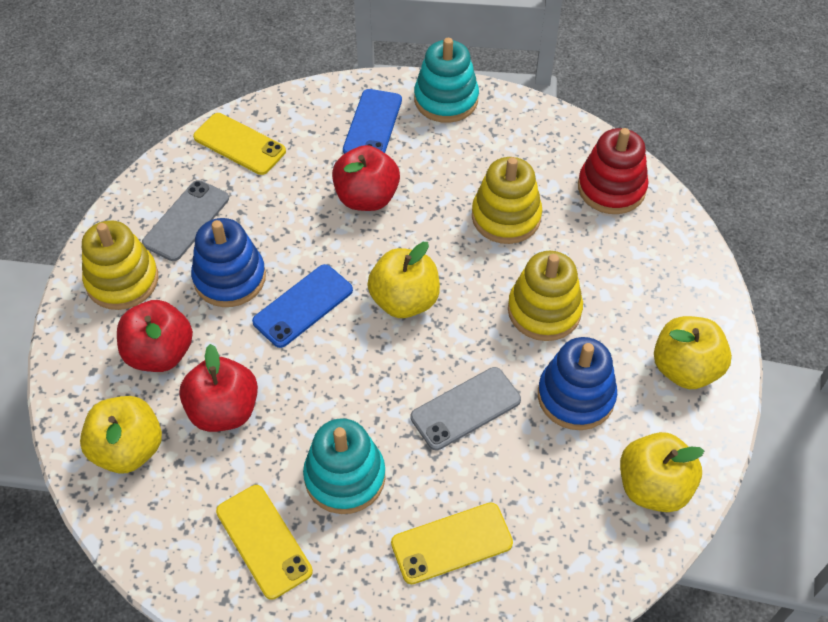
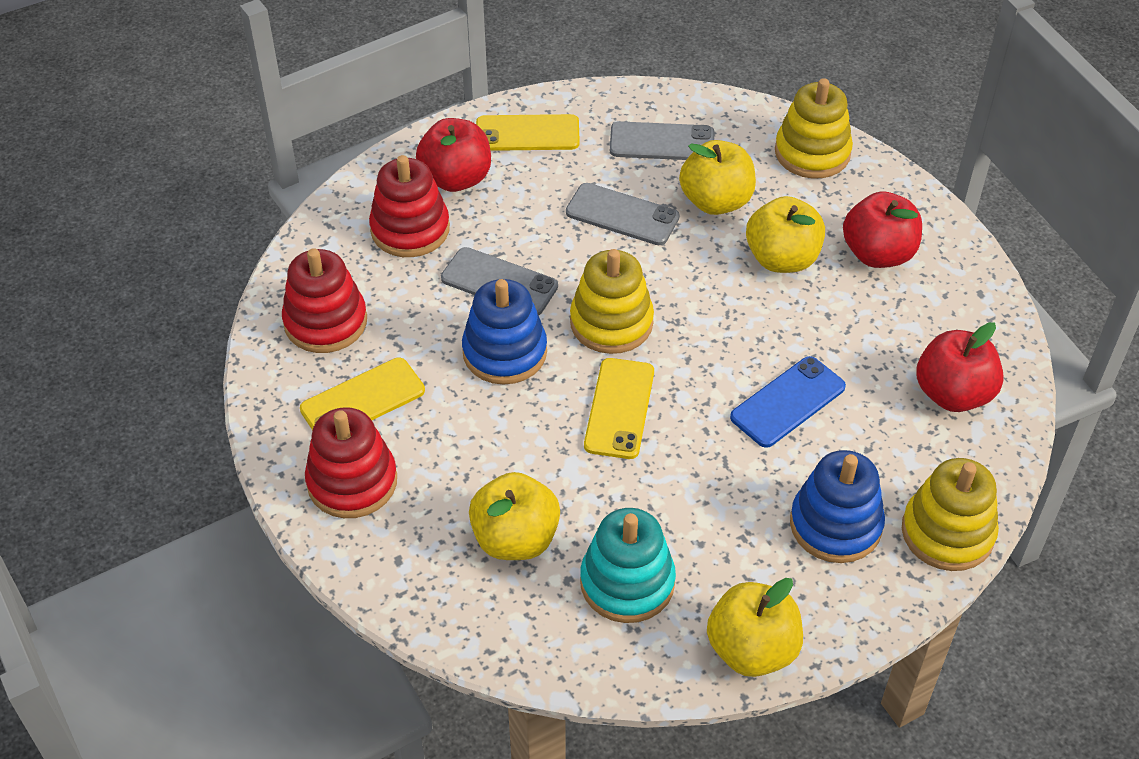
blue phone: 2 -> 1
grey phone: 2 -> 3
red stacking toy: 1 -> 3
turquoise stacking toy: 2 -> 1

